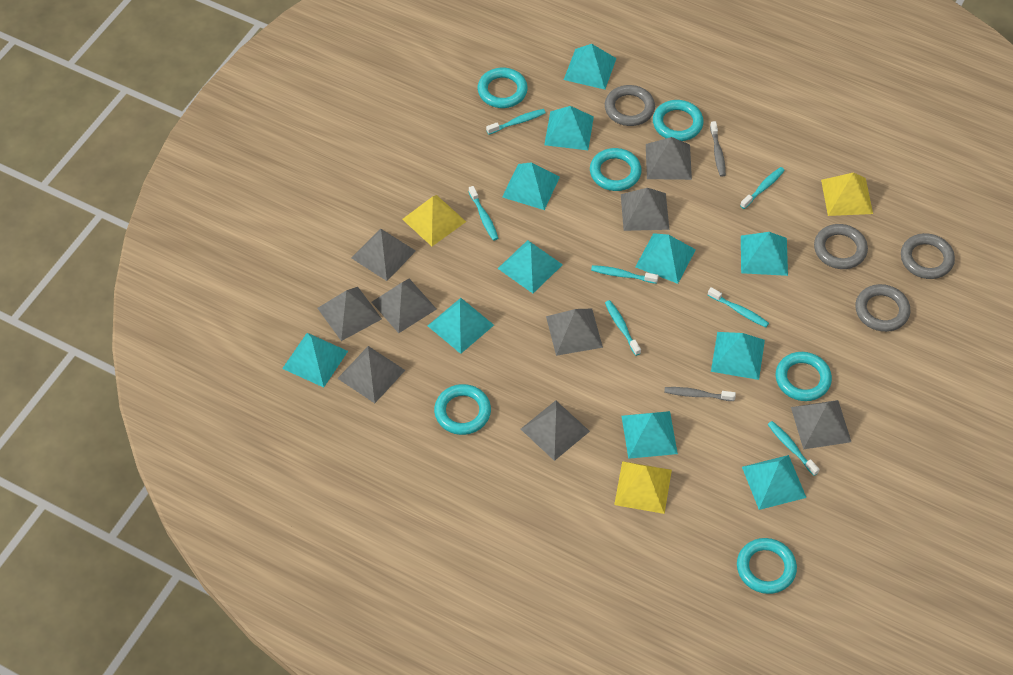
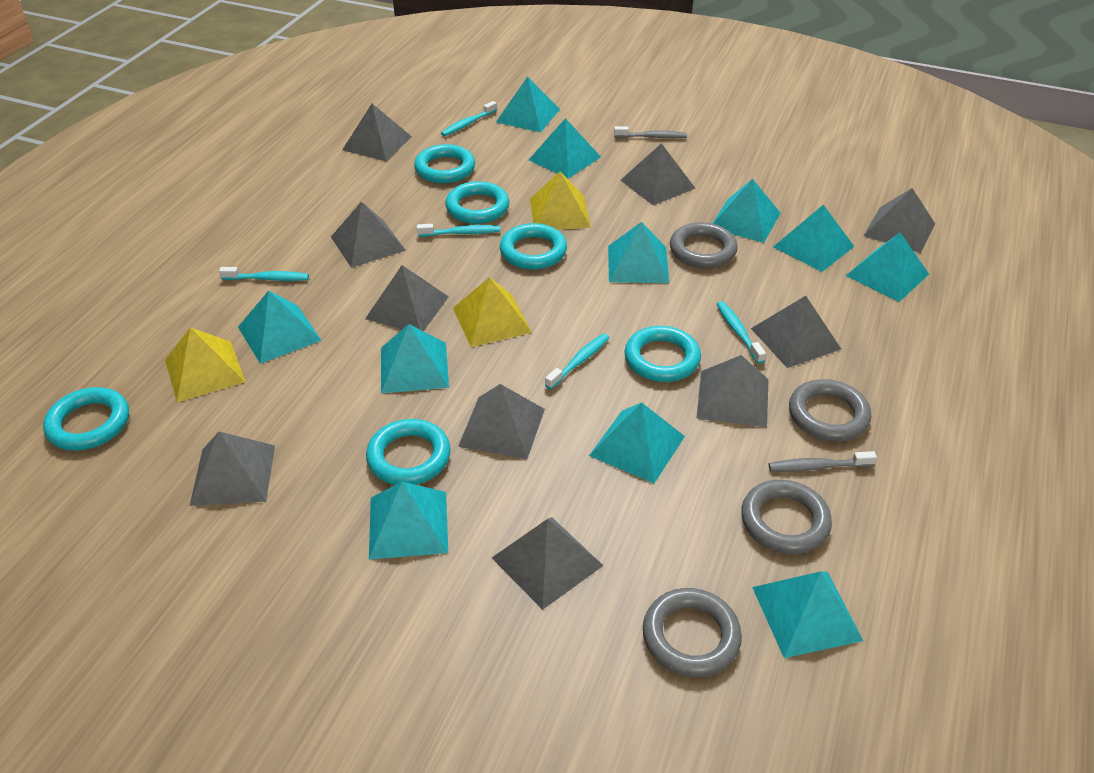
grey pyramid: 9 -> 10
turquoise toothbrush: 7 -> 5

